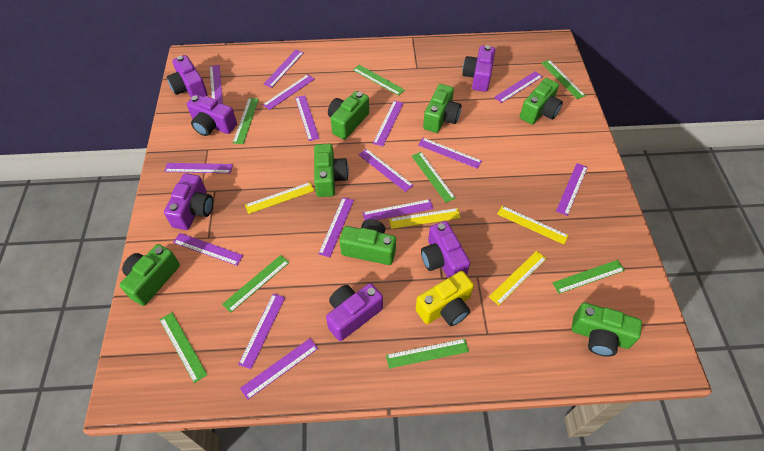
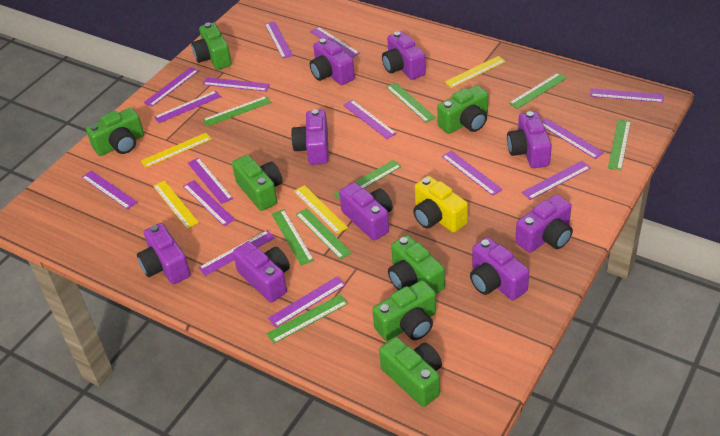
purple camera: 6 -> 9

